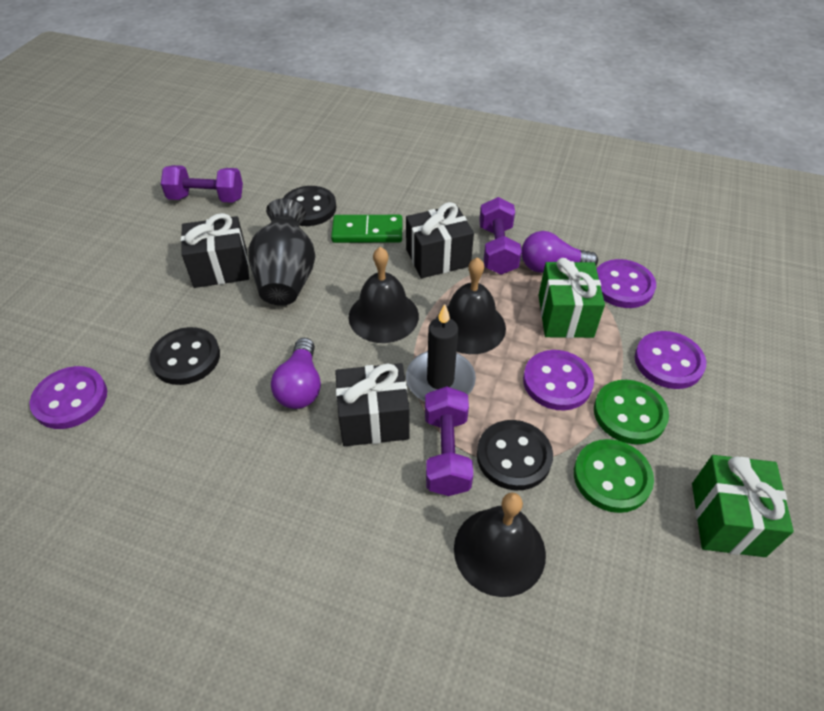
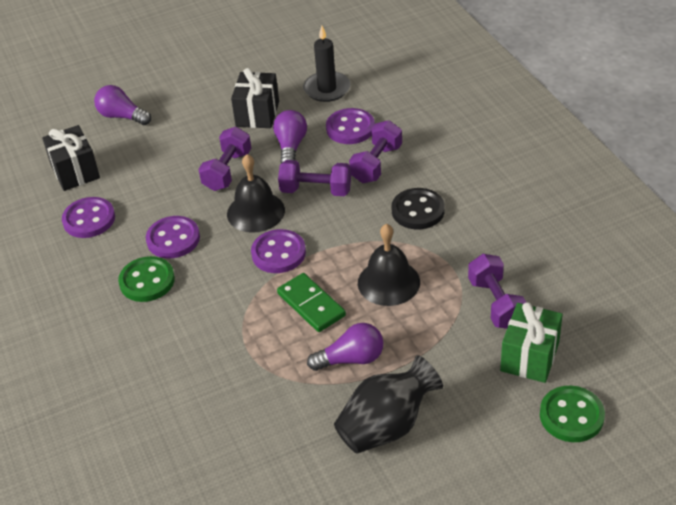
black bell: 3 -> 2
black button: 3 -> 1
black gift: 3 -> 2
green gift: 2 -> 1
purple dumbbell: 3 -> 4
purple light bulb: 2 -> 3

